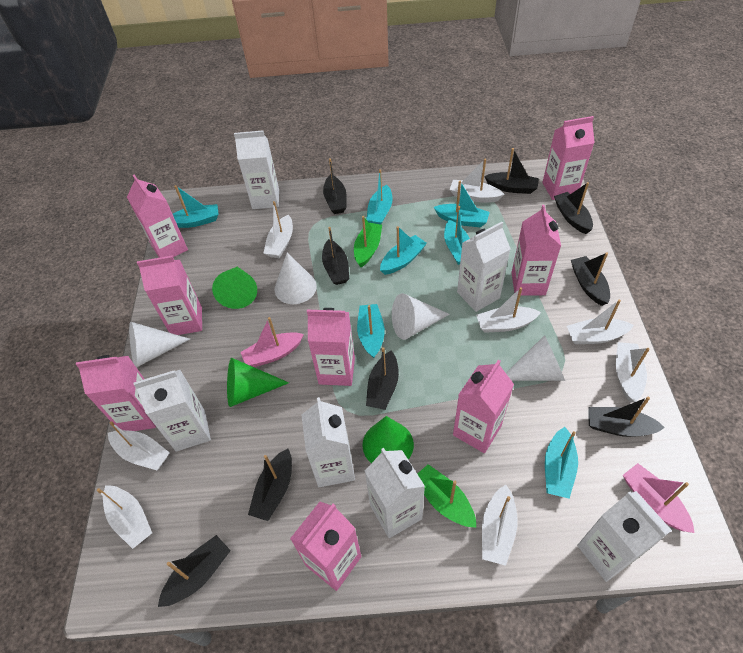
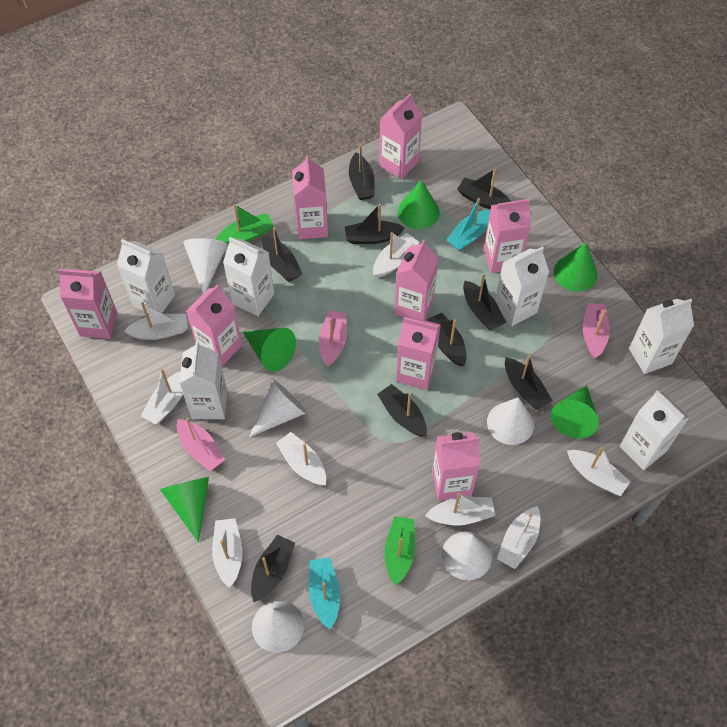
green cone: 3 -> 5
pink boat: 2 -> 3
turquoise boat: 7 -> 2
white cone: 4 -> 5

